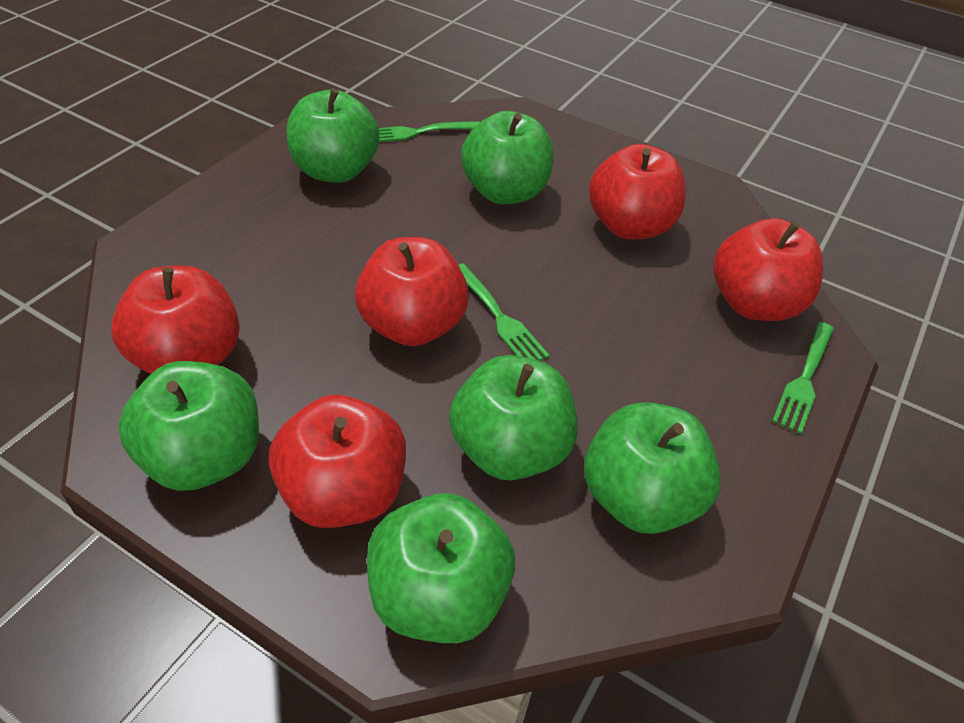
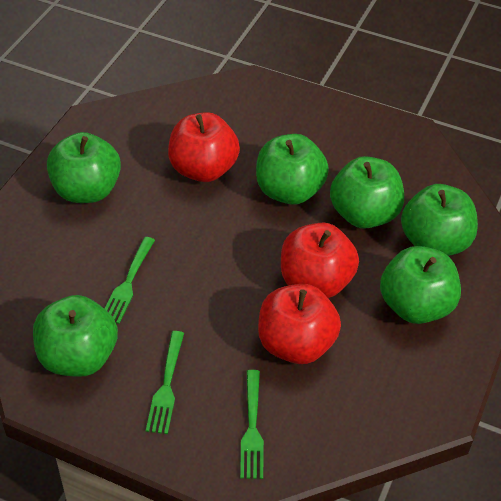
red apple: 5 -> 3

